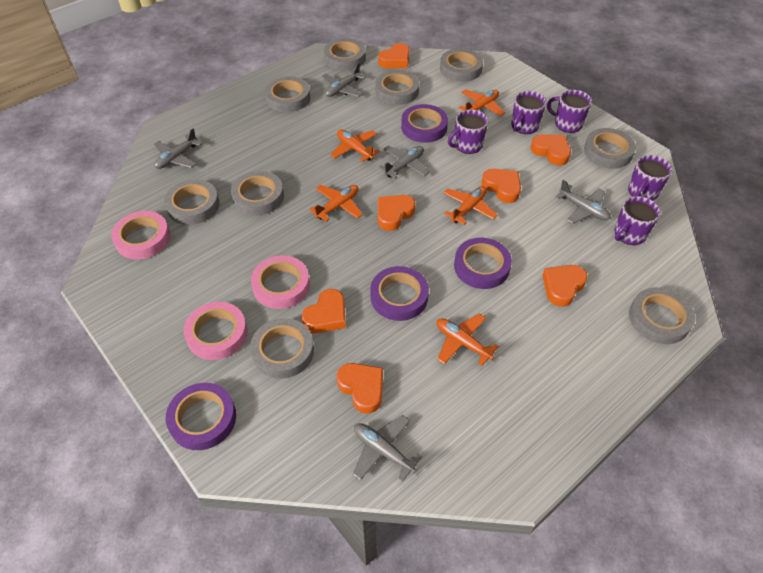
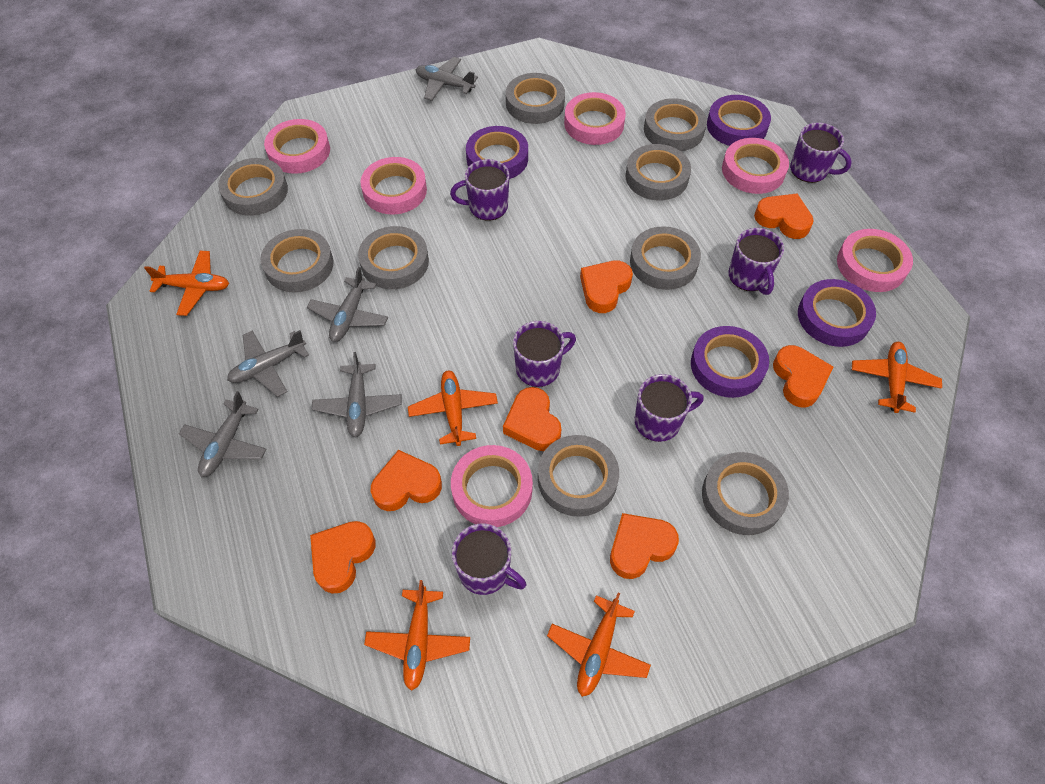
pink tape: 3 -> 6
purple mug: 5 -> 6

